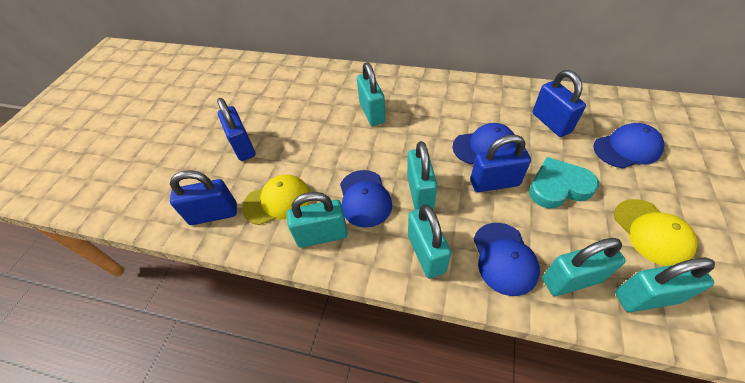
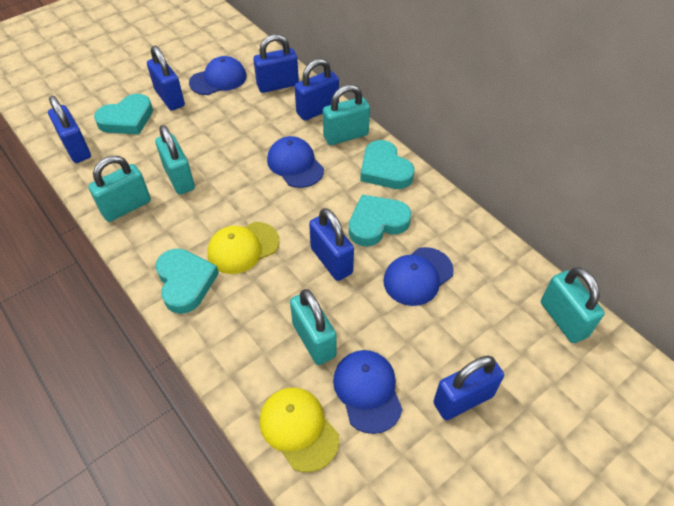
blue padlock: 4 -> 6
turquoise heart: 1 -> 4
turquoise padlock: 6 -> 5

